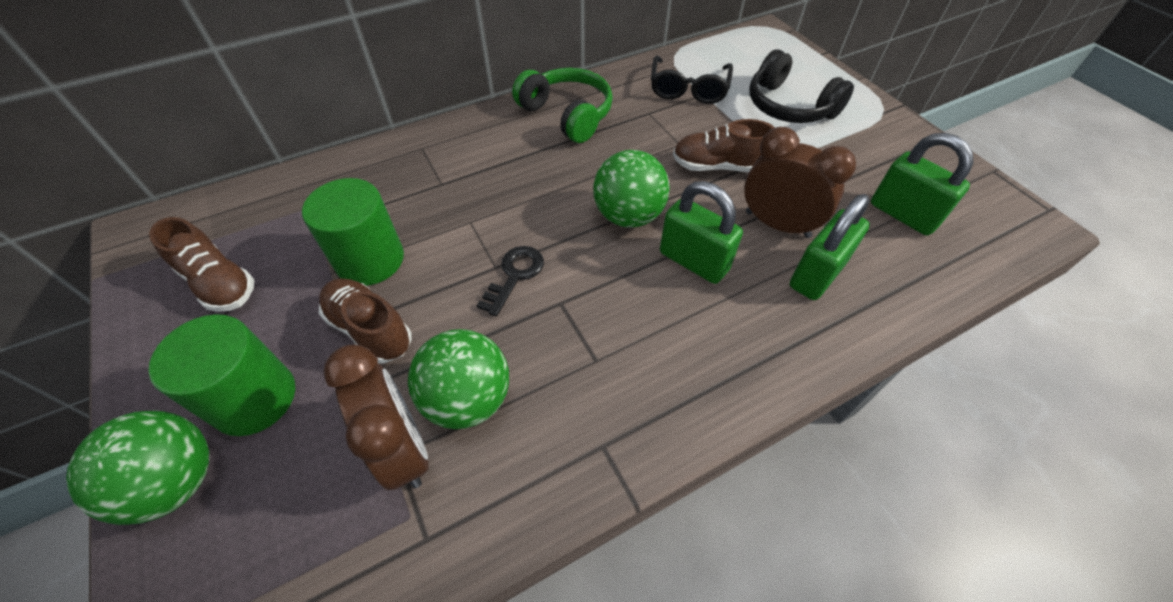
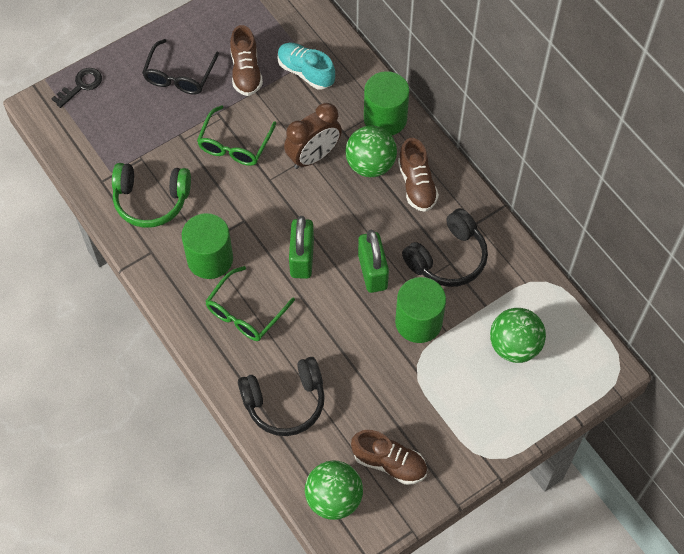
black headphones: 1 -> 2
brown clock: 2 -> 1
green cylinder: 2 -> 3
green glasses: 0 -> 2
green padlock: 3 -> 2
turquoise shoe: 0 -> 1

